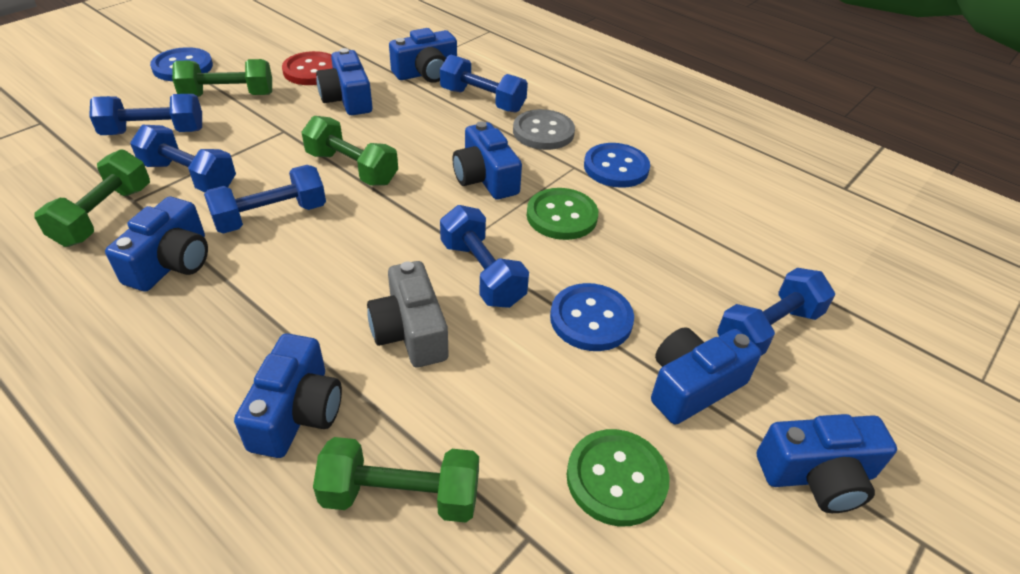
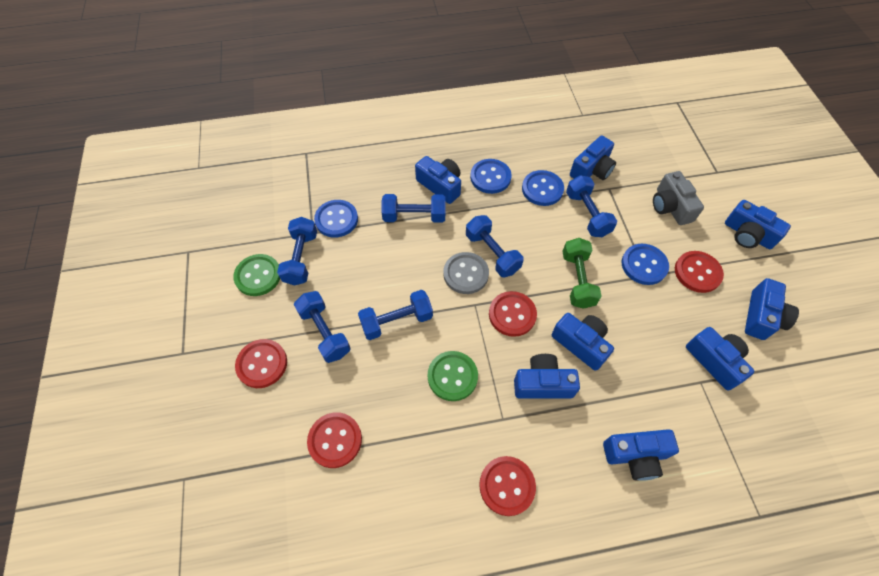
blue button: 3 -> 4
blue camera: 7 -> 8
green dumbbell: 4 -> 1
red button: 1 -> 5

